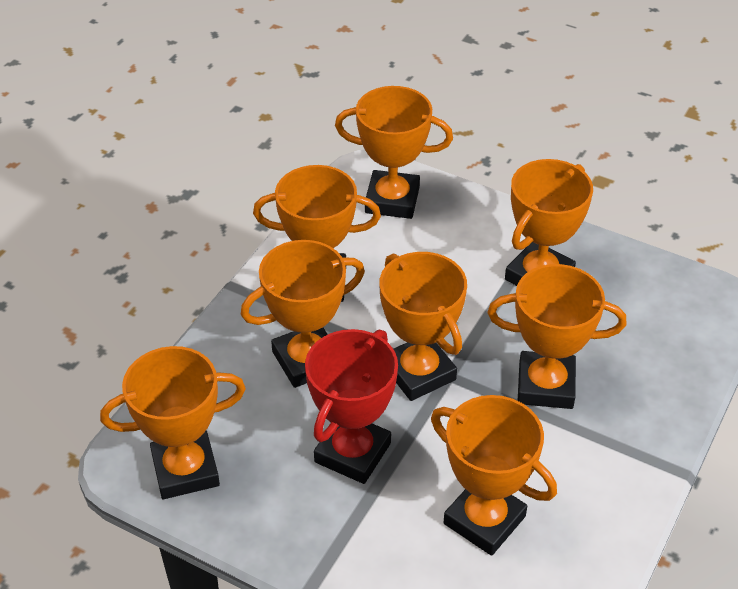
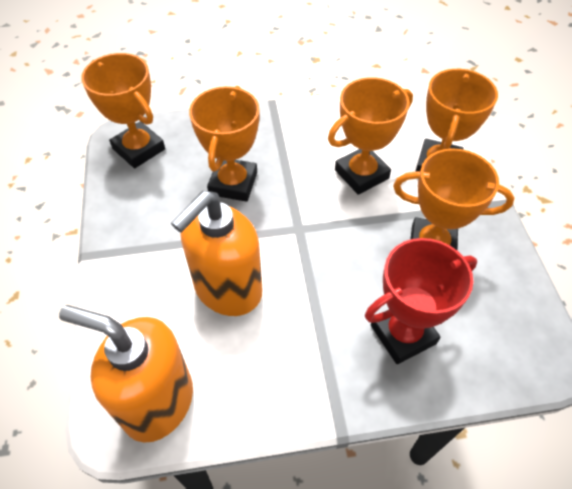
orange soap dispenser: 0 -> 2
orange trophy: 8 -> 5

